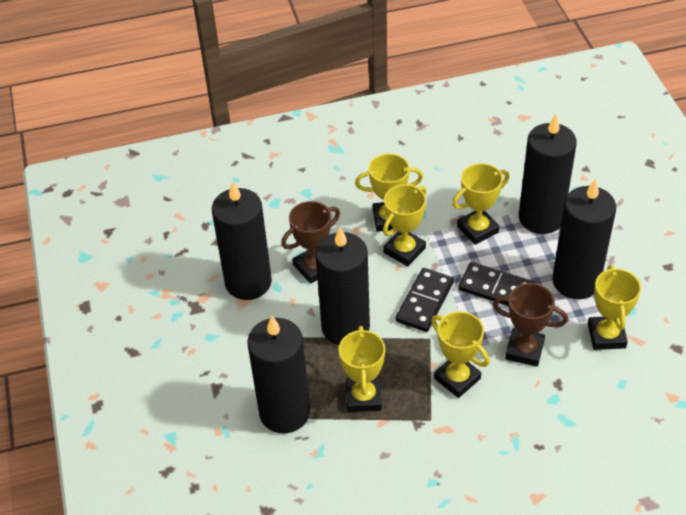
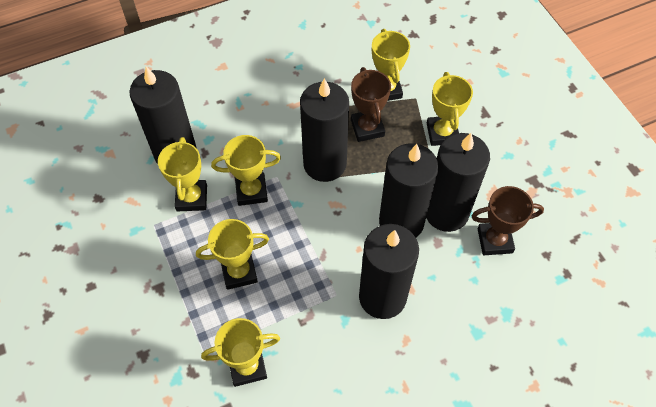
black domino: 2 -> 0

